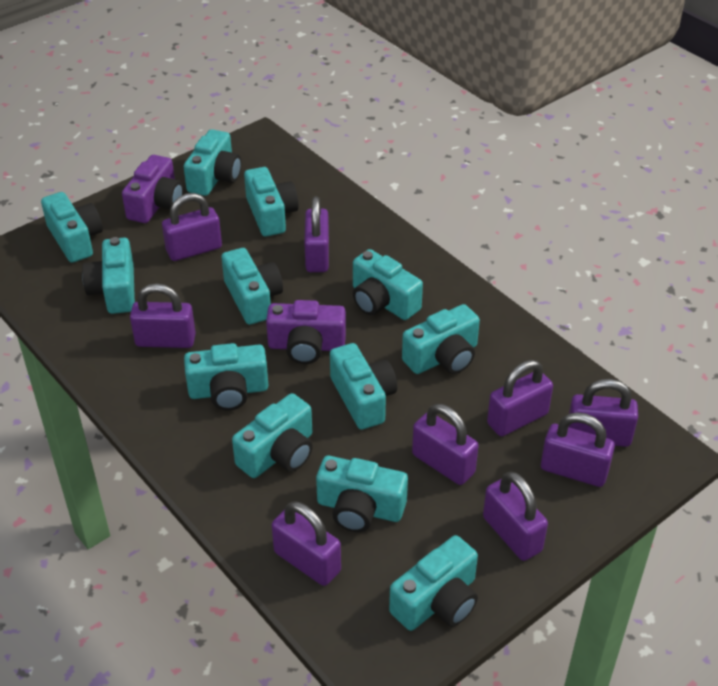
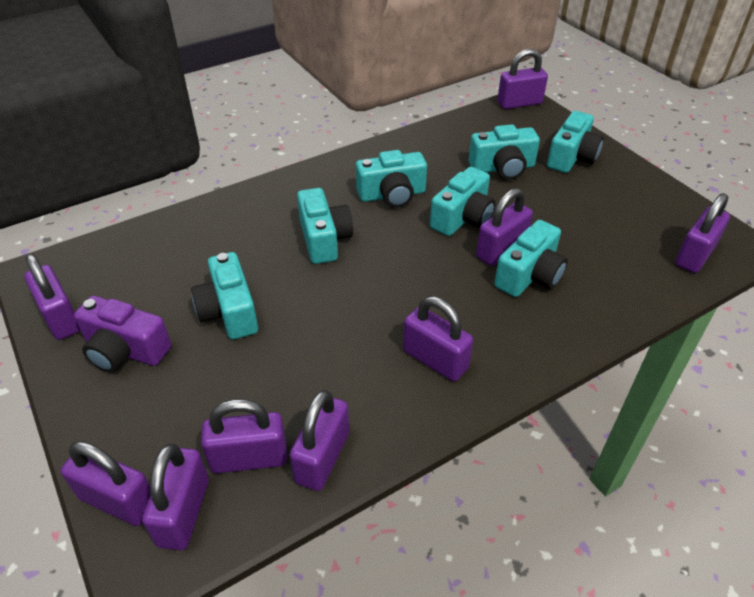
purple camera: 2 -> 1
turquoise camera: 12 -> 7

